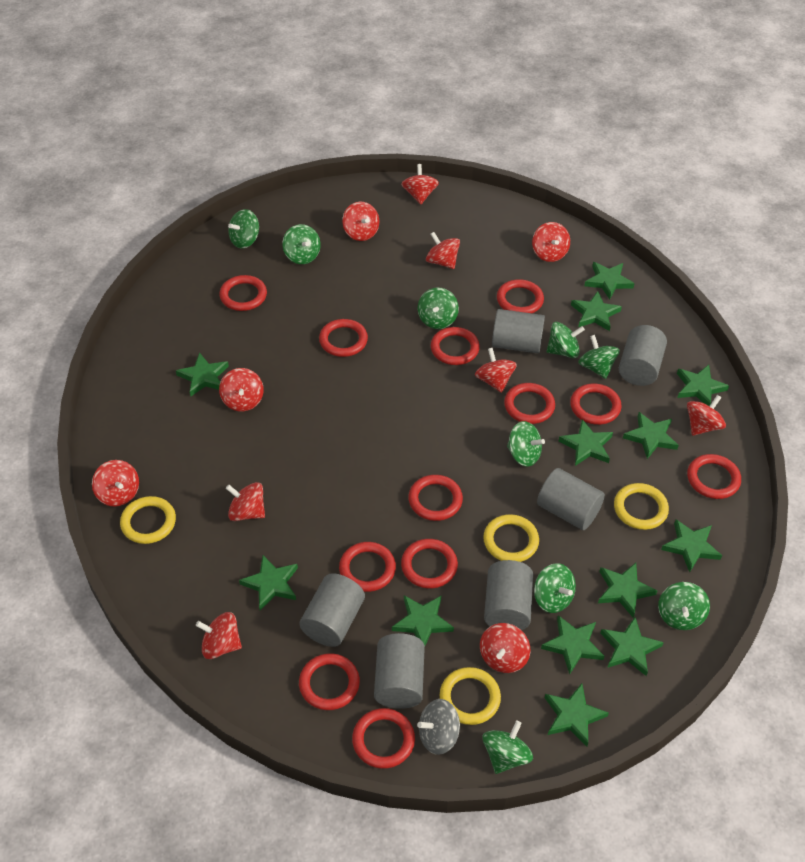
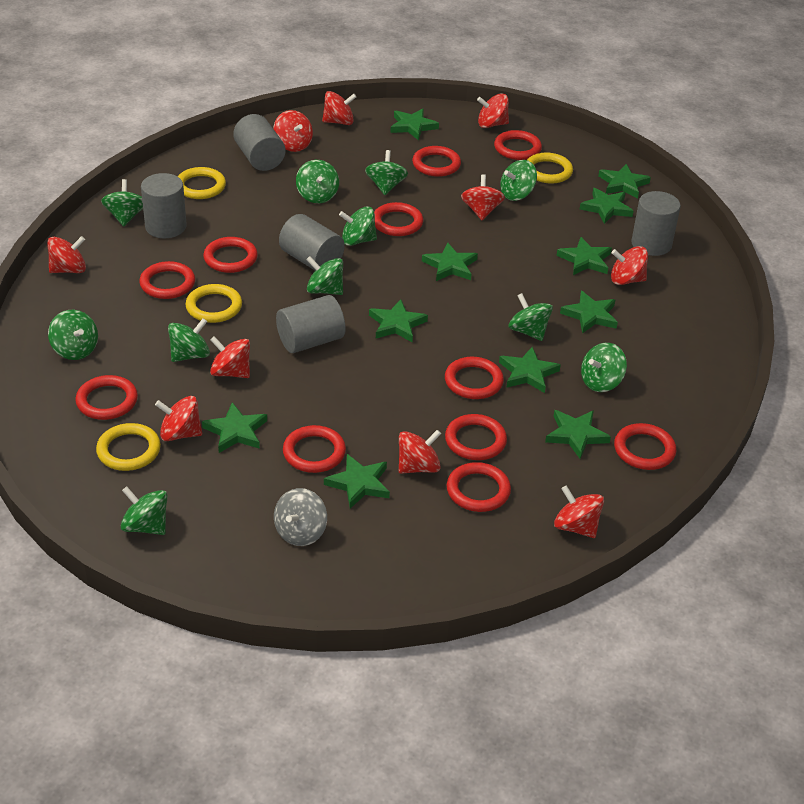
green spinning top: 9 -> 11
green star: 13 -> 11
grey cylinder: 6 -> 5
red ring: 12 -> 11
red spinning top: 11 -> 10

